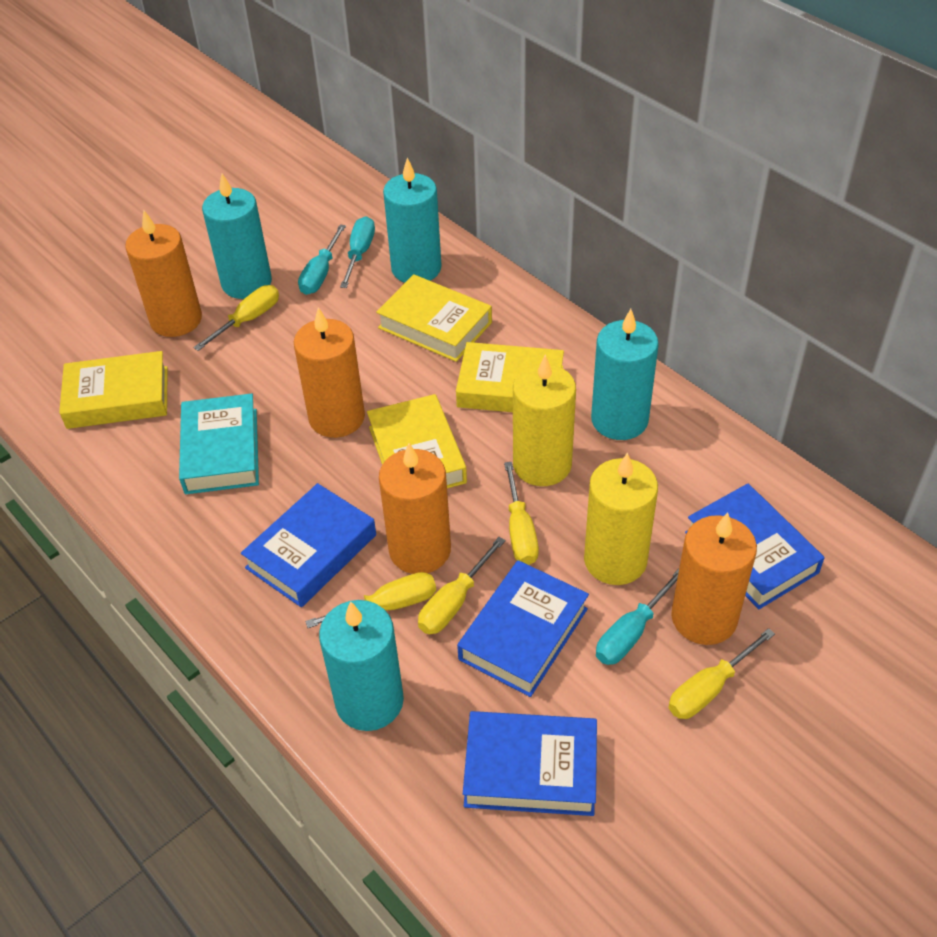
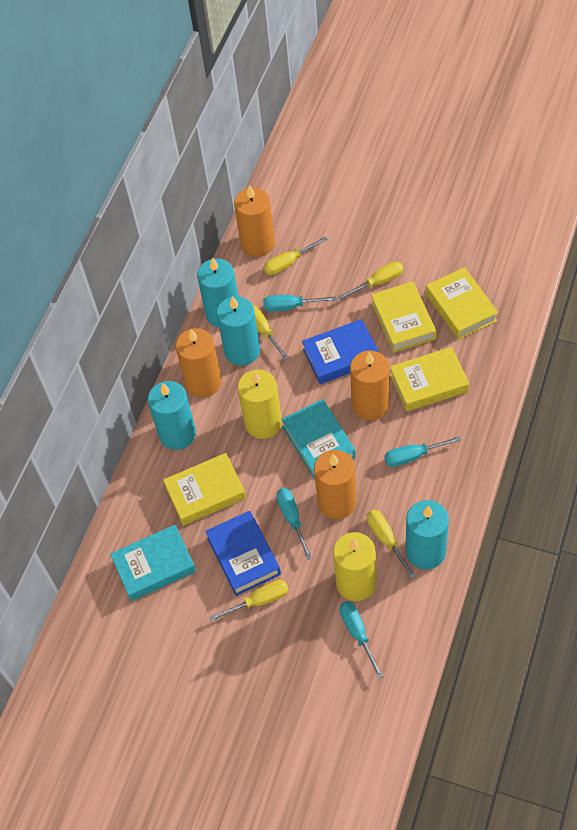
blue book: 4 -> 2
turquoise book: 1 -> 2
turquoise screwdriver: 3 -> 4

